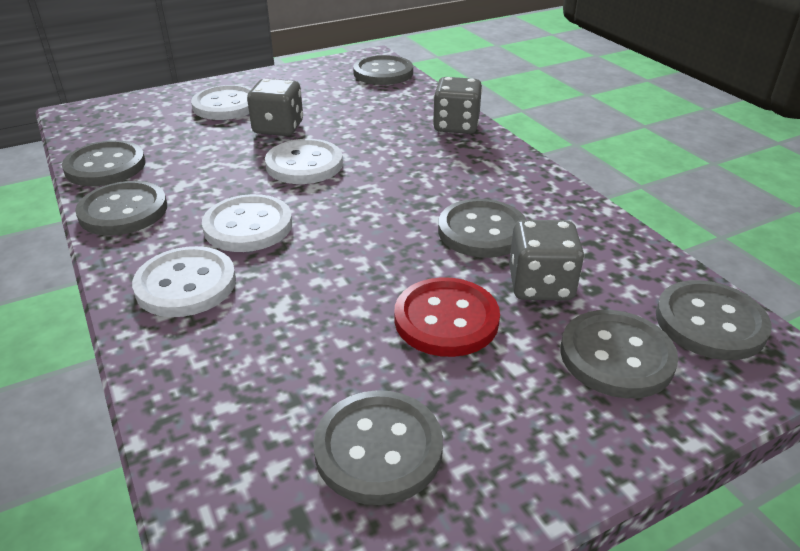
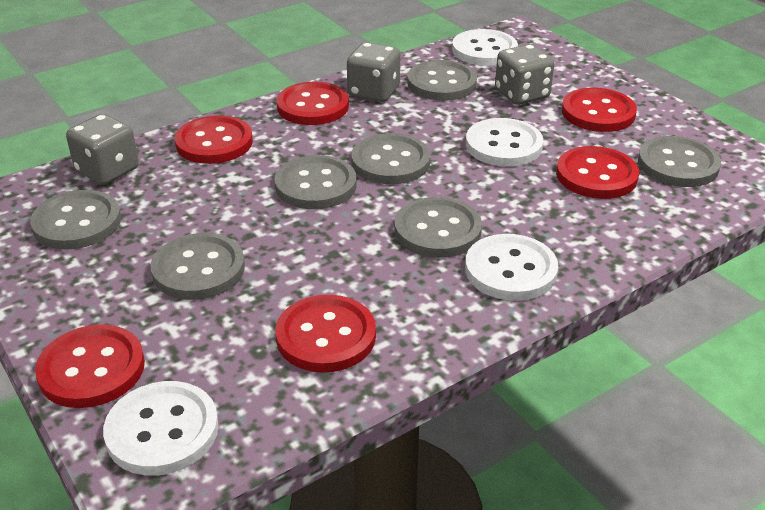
red button: 1 -> 6

